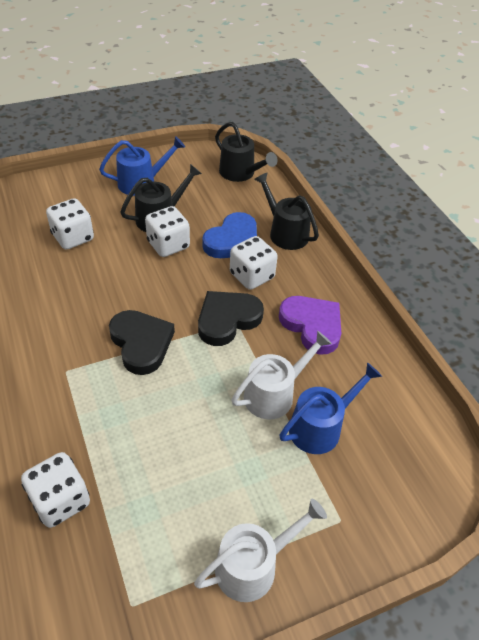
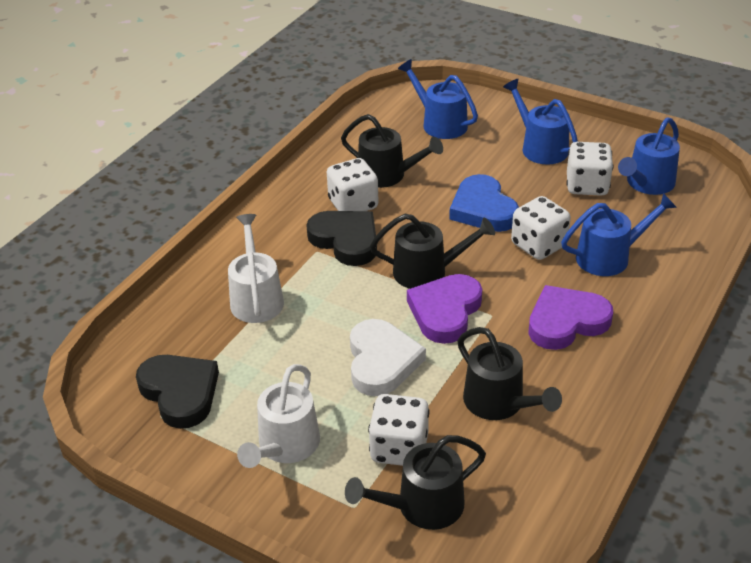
black watering can: 3 -> 4
blue watering can: 2 -> 4
purple heart: 1 -> 2
white heart: 0 -> 1

